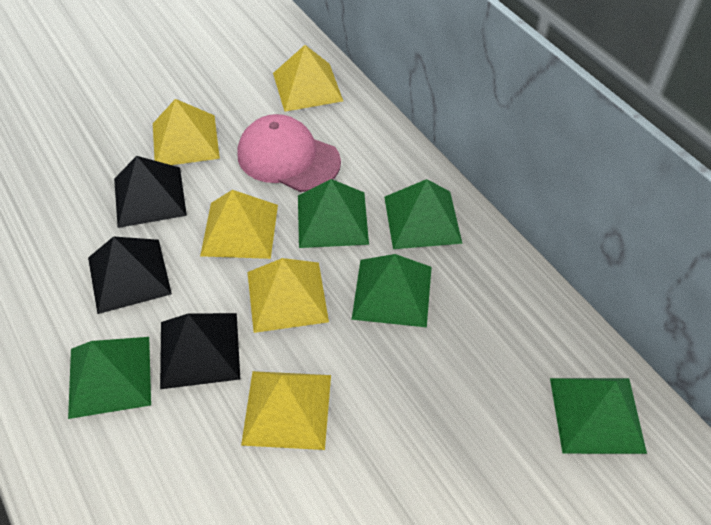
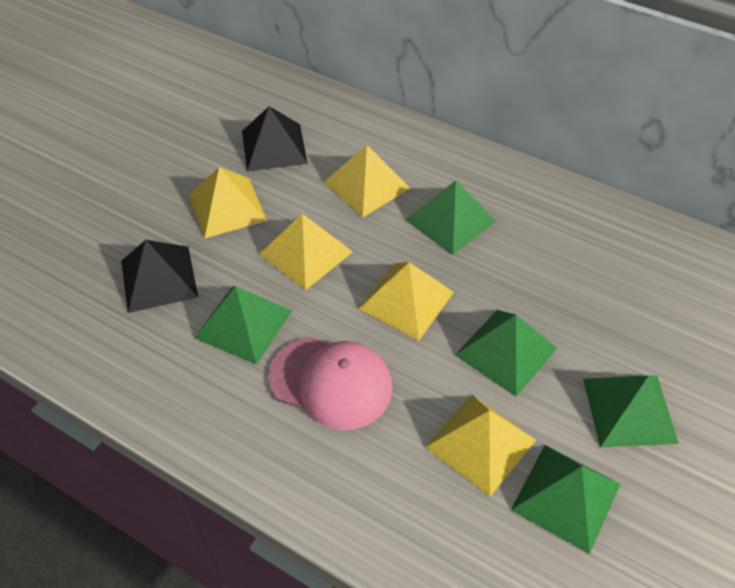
black pyramid: 3 -> 2

